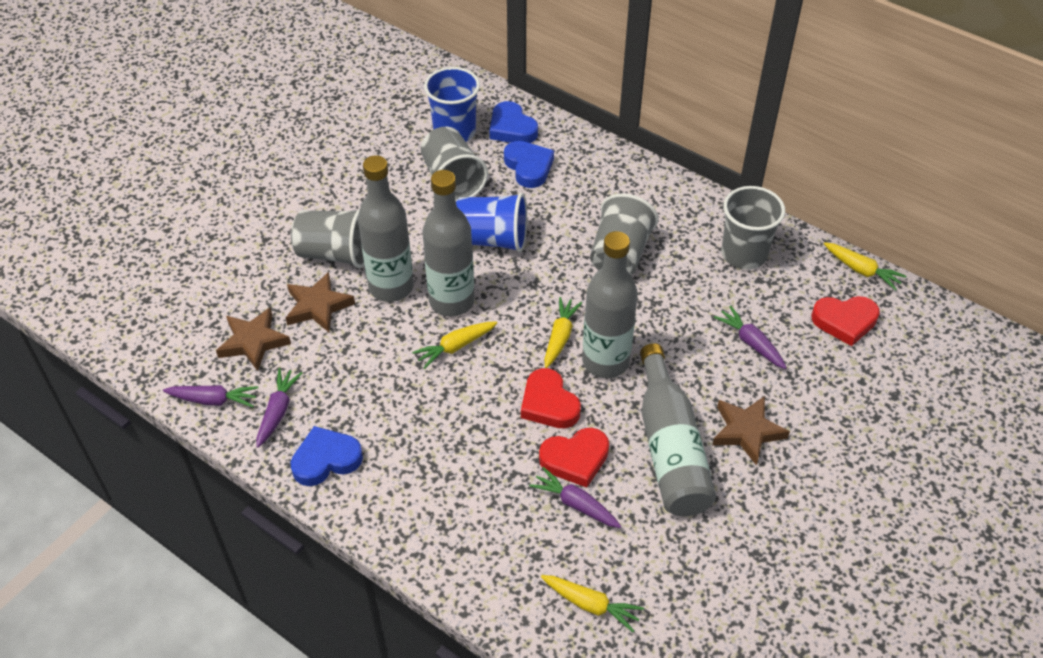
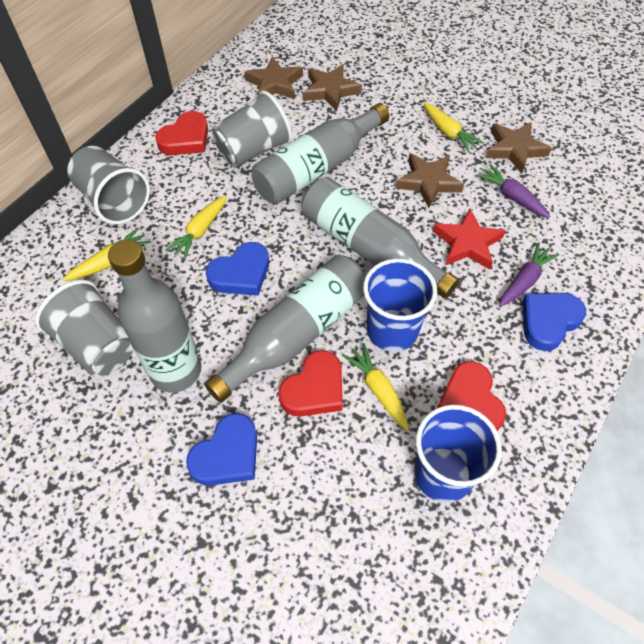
brown star: 3 -> 4
grey cup: 4 -> 3
purple carrot: 4 -> 2
red star: 0 -> 1

